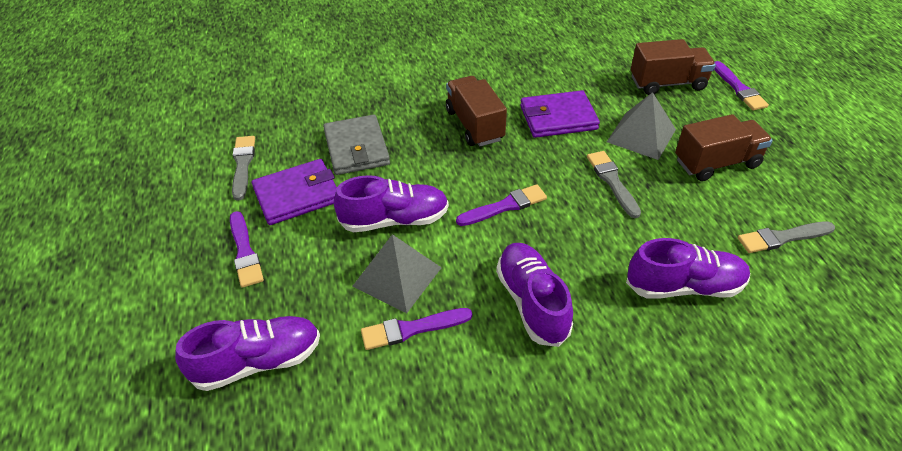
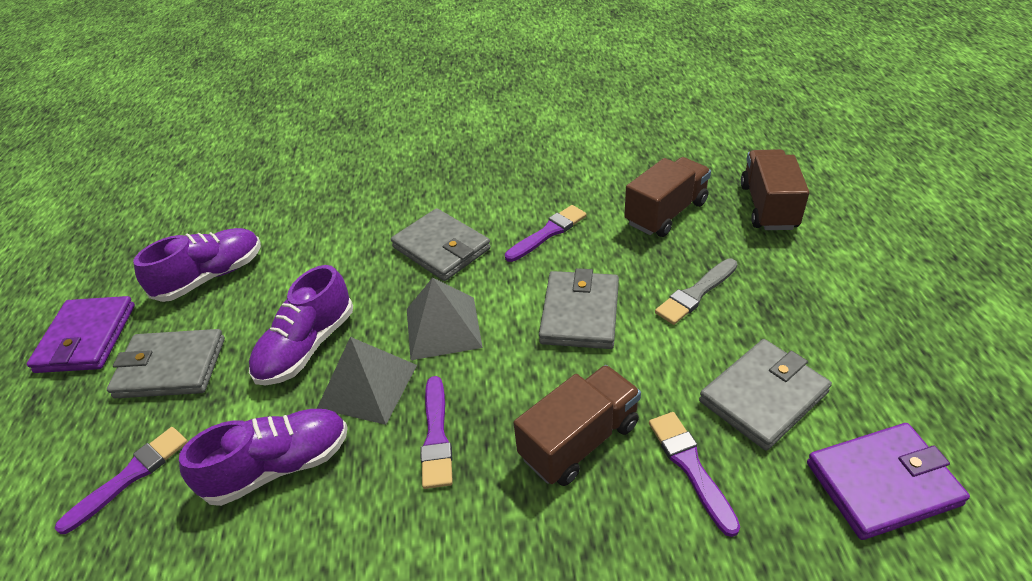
grey brush: 3 -> 1
grey wallet: 1 -> 4
purple shoe: 4 -> 3

